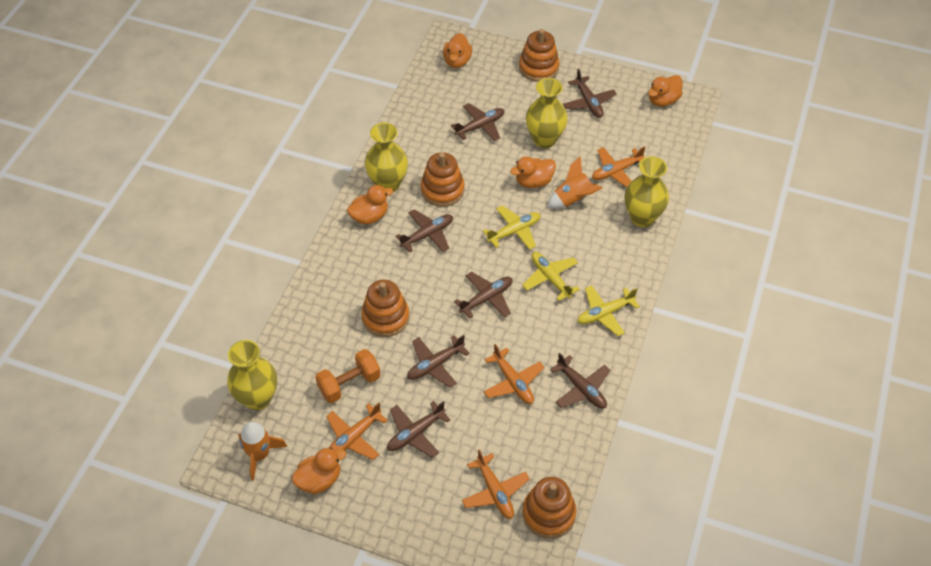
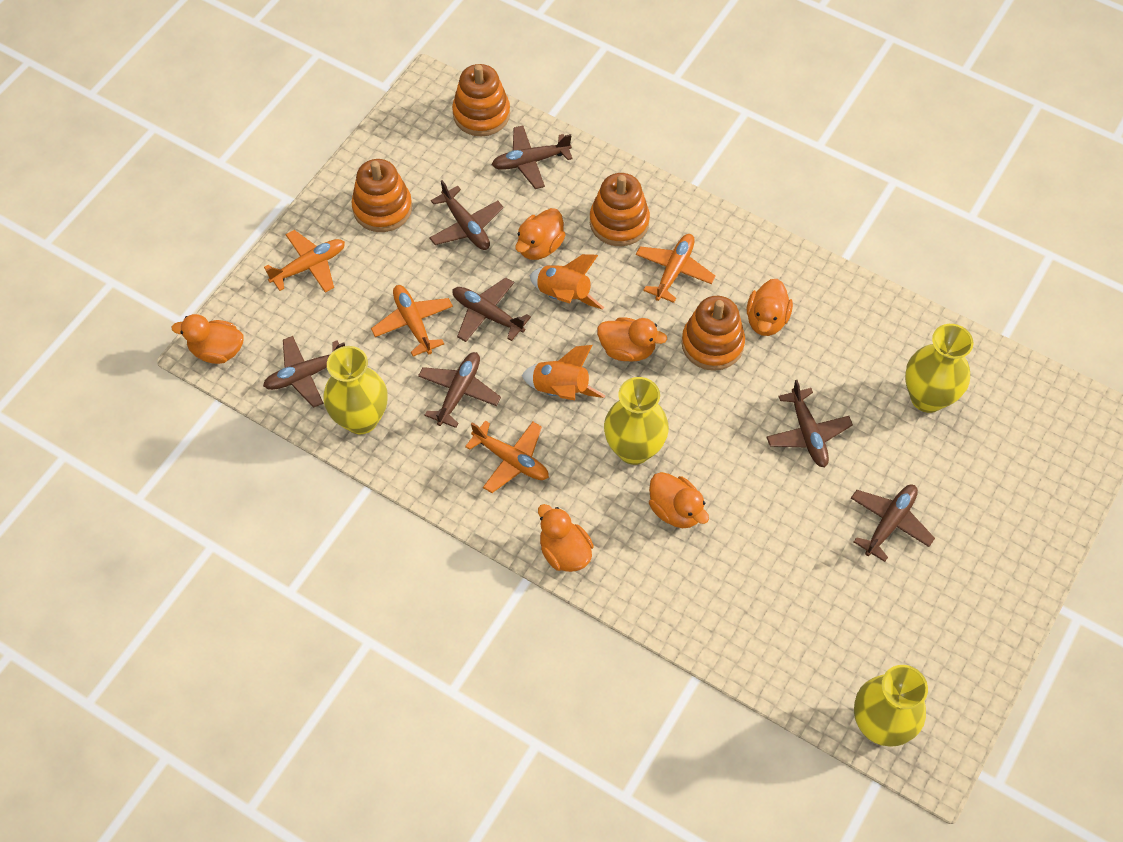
orange duck: 5 -> 6
orange dumbbell: 1 -> 0
yellow plane: 3 -> 0

